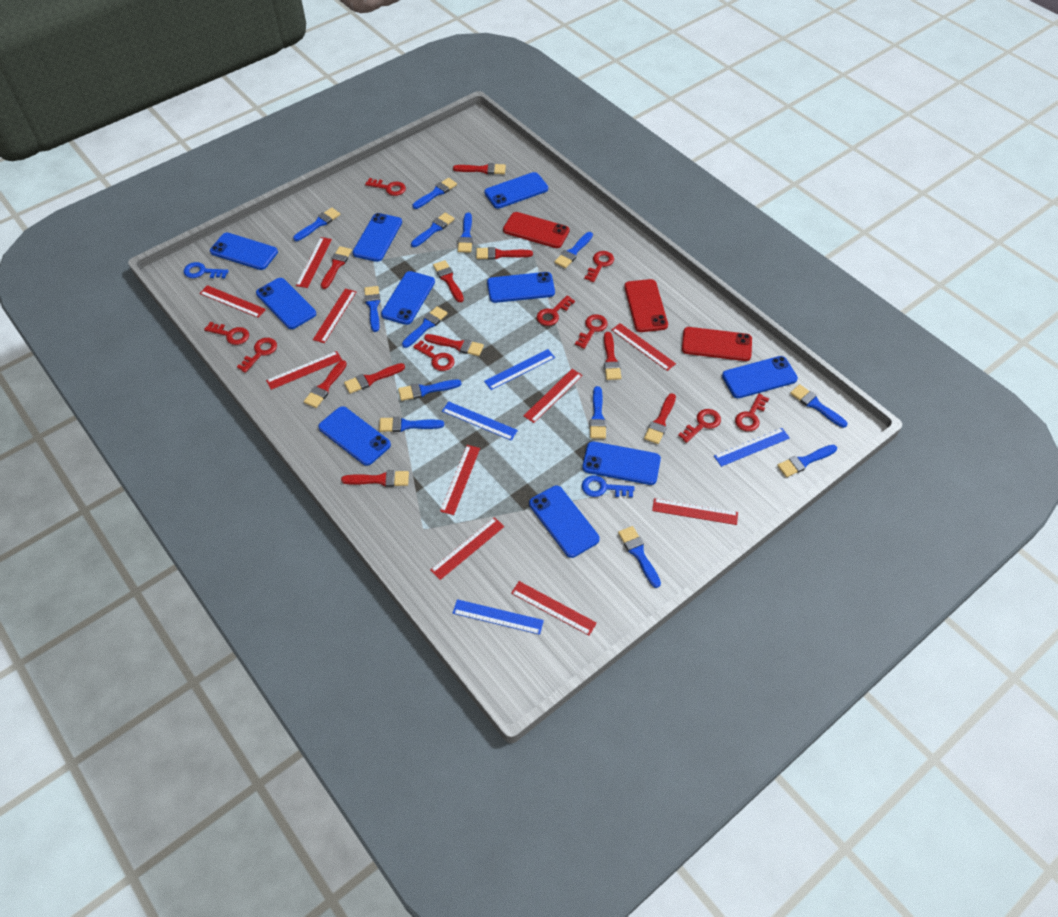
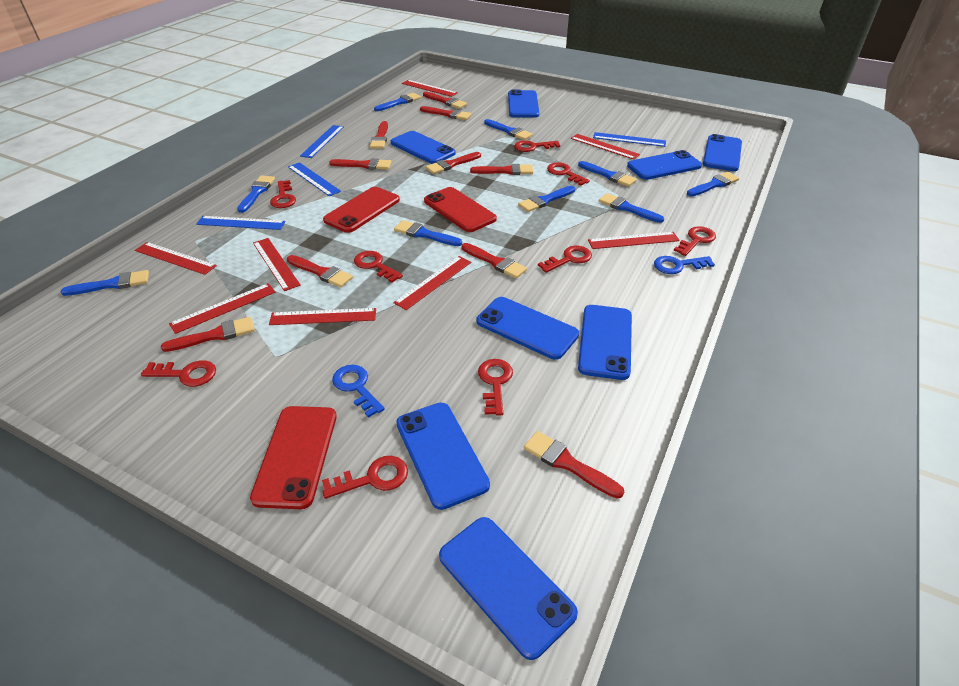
blue brush: 13 -> 9
blue phone: 10 -> 8
red ruler: 10 -> 8

